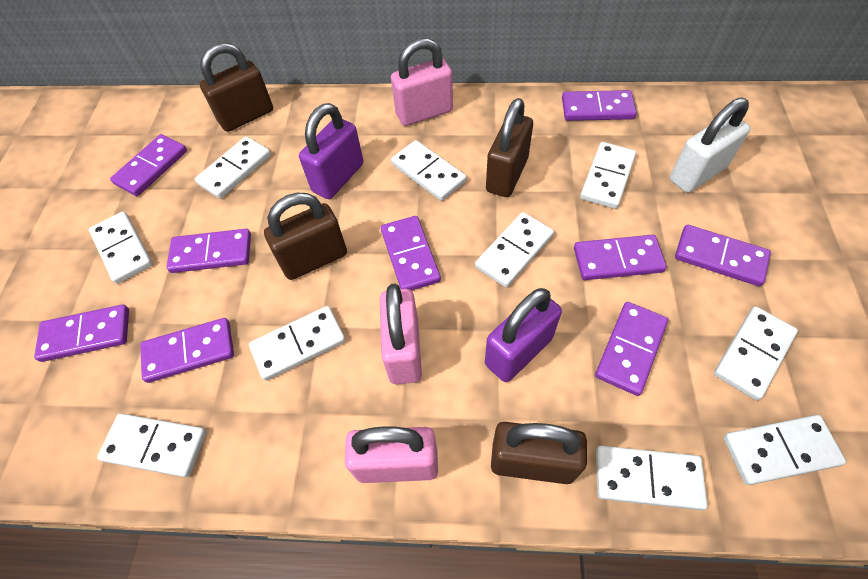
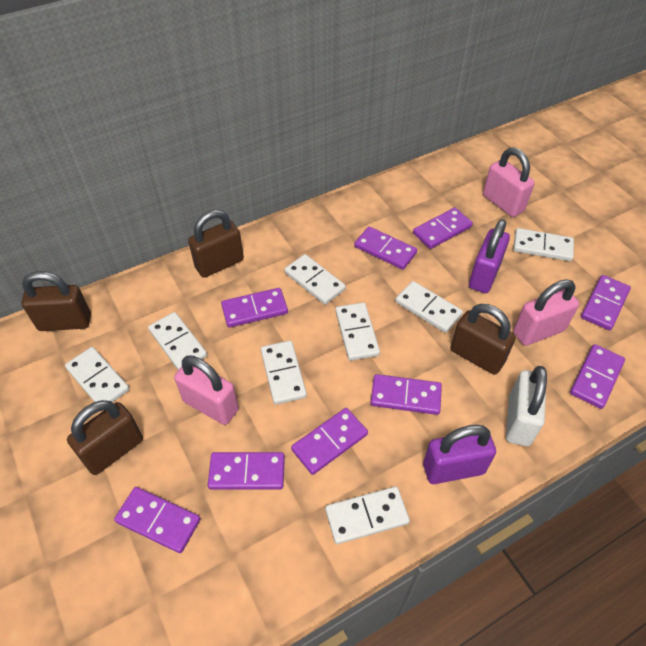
white domino: 10 -> 8

